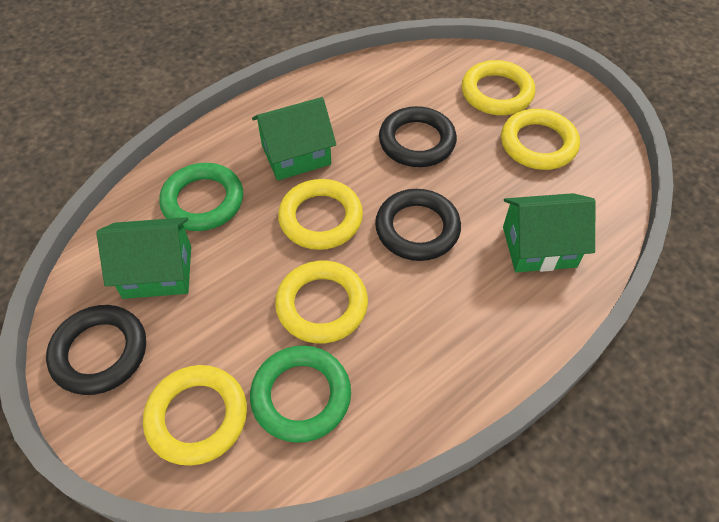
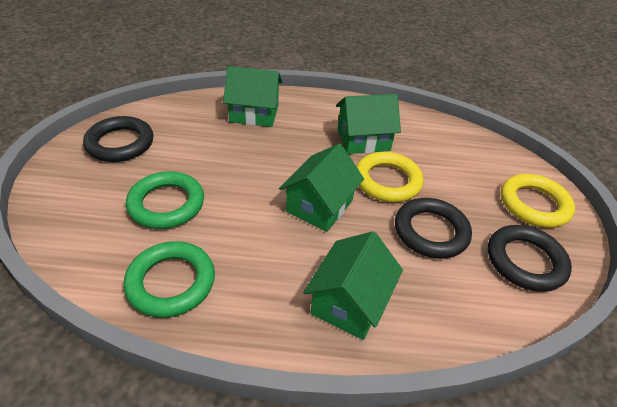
green house: 3 -> 4
yellow ring: 5 -> 2

